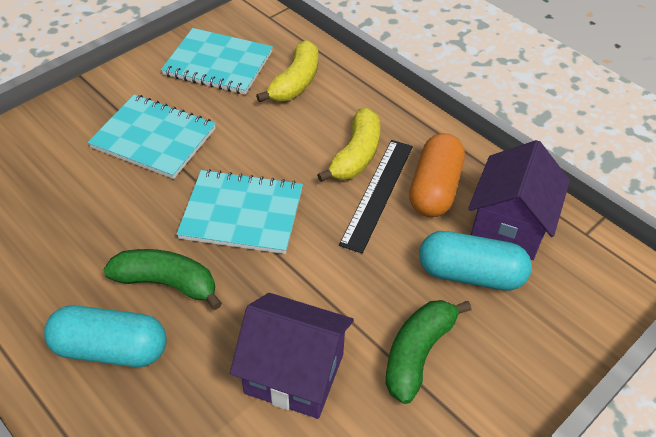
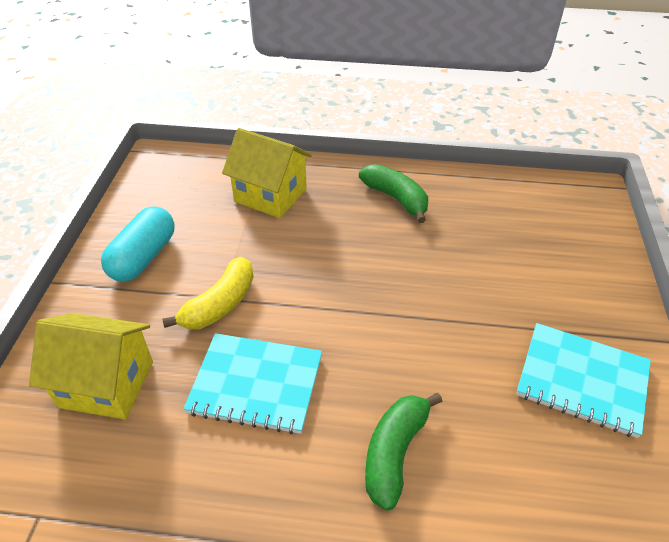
black ruler: 1 -> 0
orange capsule: 1 -> 0
purple house: 2 -> 0
turquoise capsule: 2 -> 1
turquoise notebook: 3 -> 2
yellow banana: 2 -> 1
yellow house: 0 -> 2

